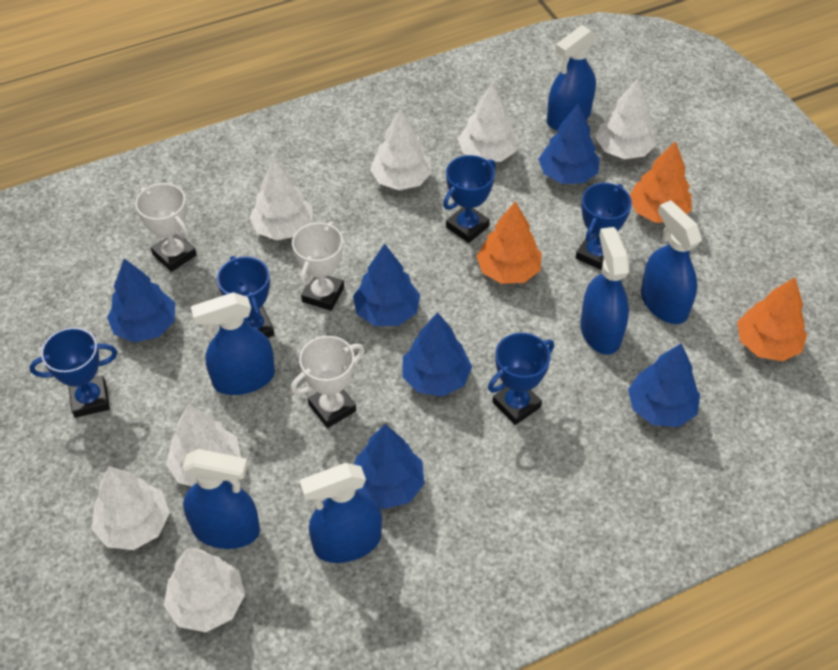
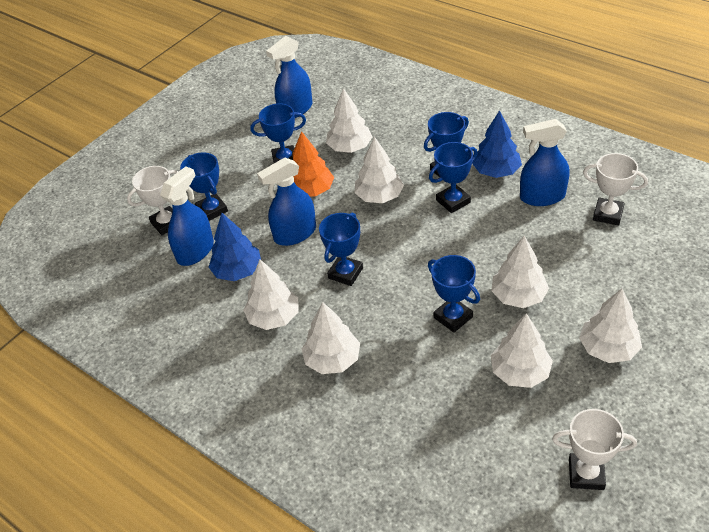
blue spray bottle: 6 -> 4
blue tree: 6 -> 2
blue trophy: 5 -> 6
orange tree: 3 -> 1

